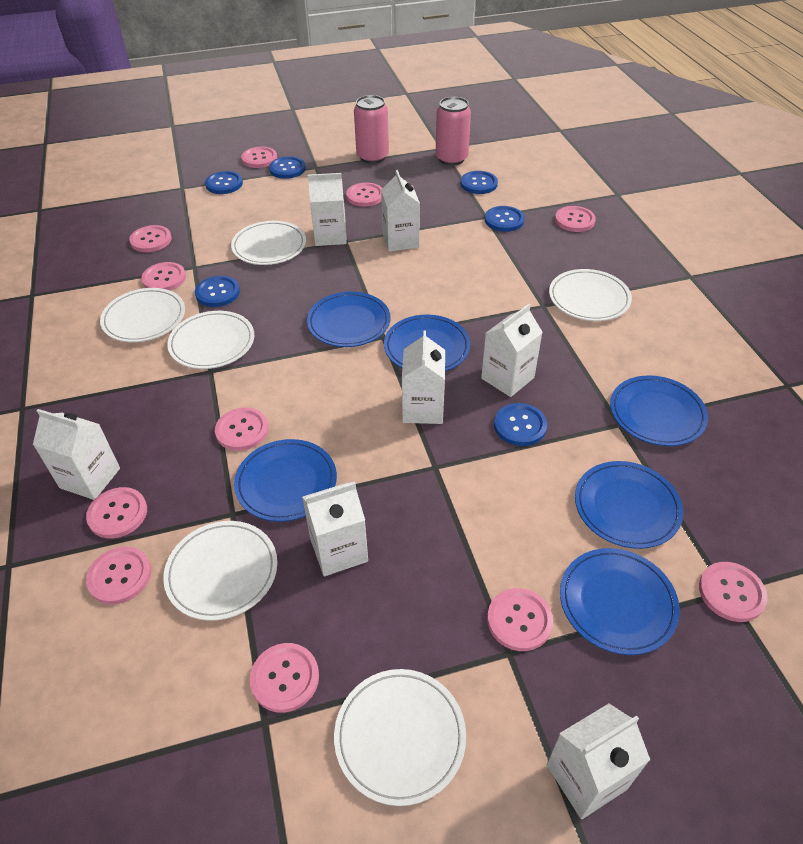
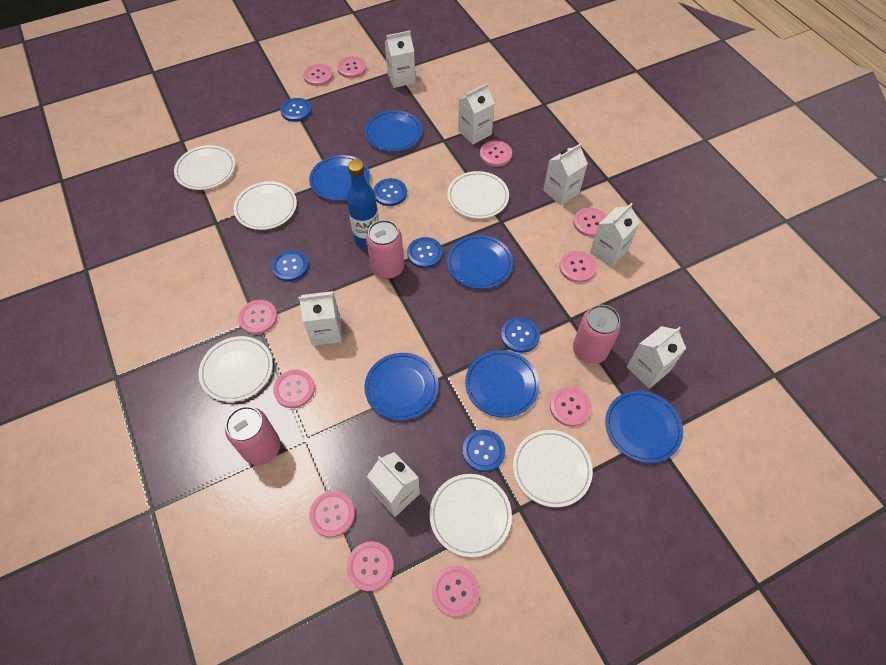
blue bottle: 0 -> 1
pink can: 2 -> 3

